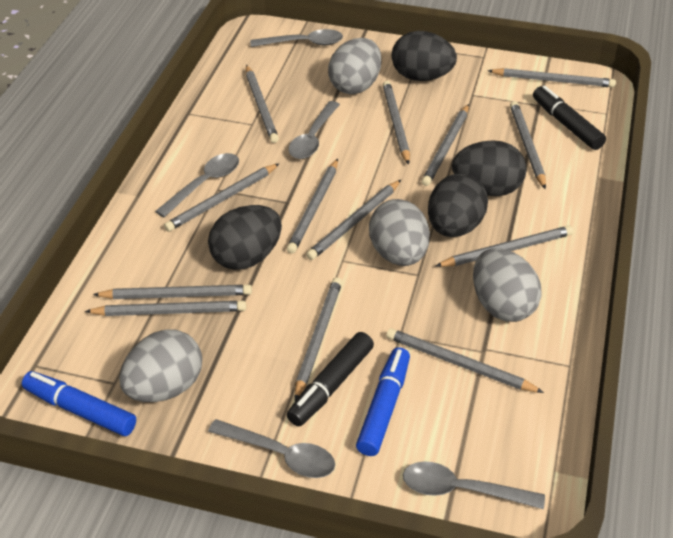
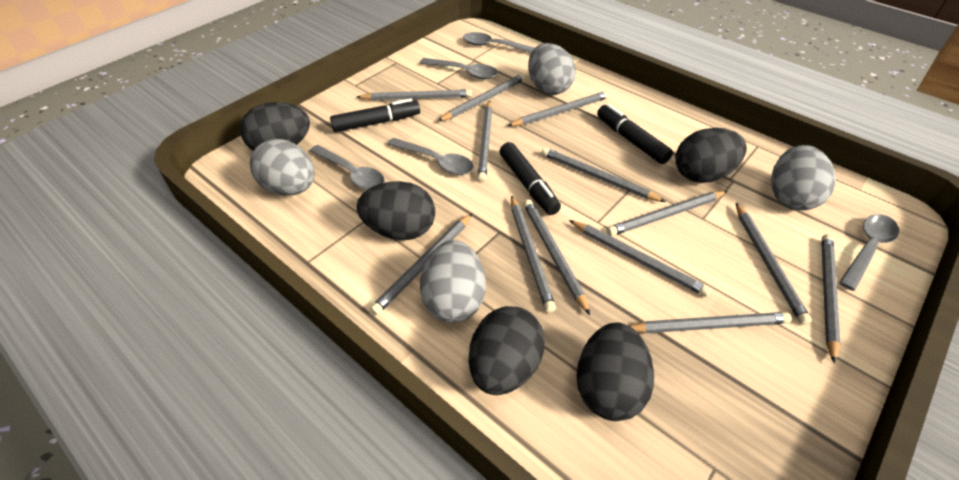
black egg: 4 -> 5
black marker: 2 -> 3
blue marker: 2 -> 0

